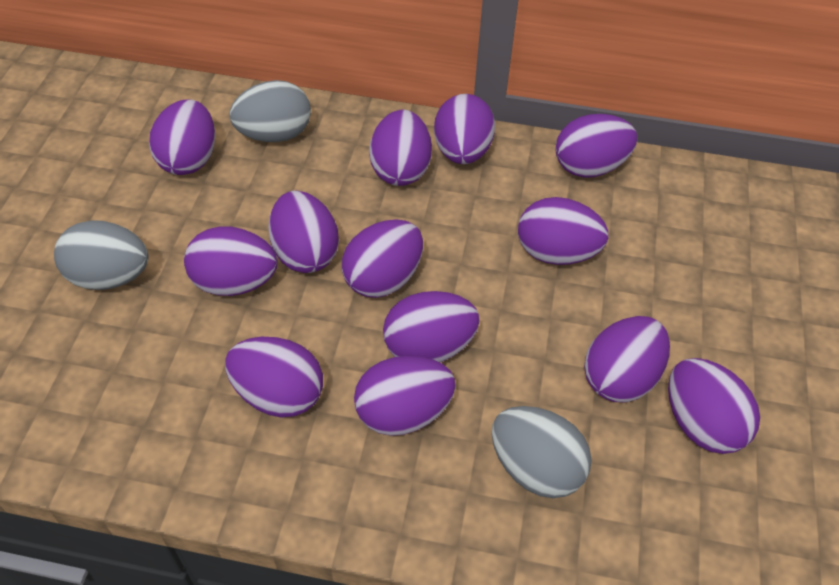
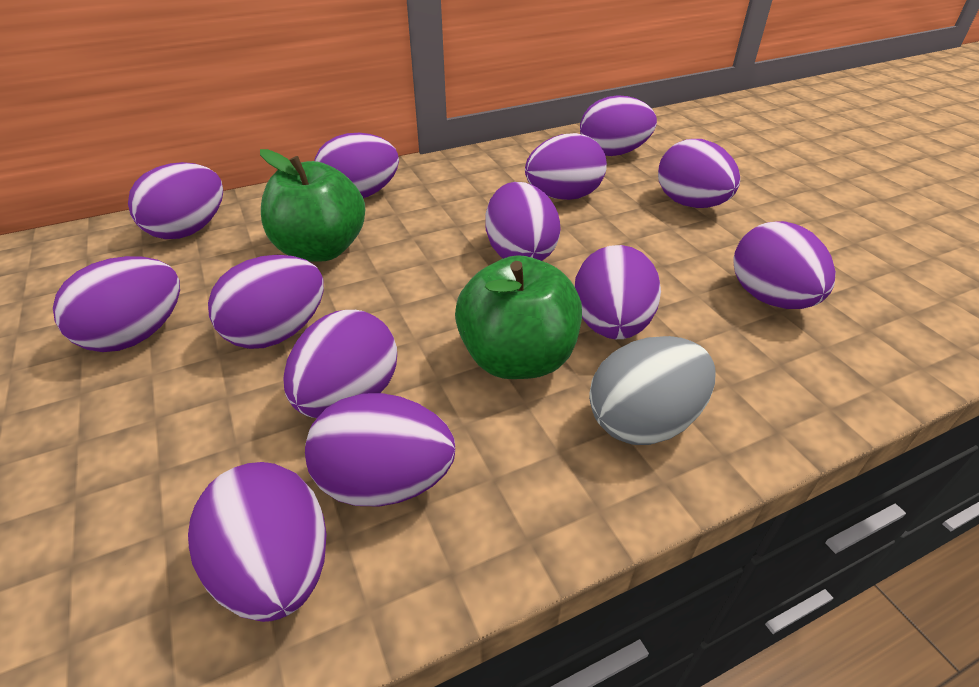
green apple: 0 -> 2
grey egg: 3 -> 1

